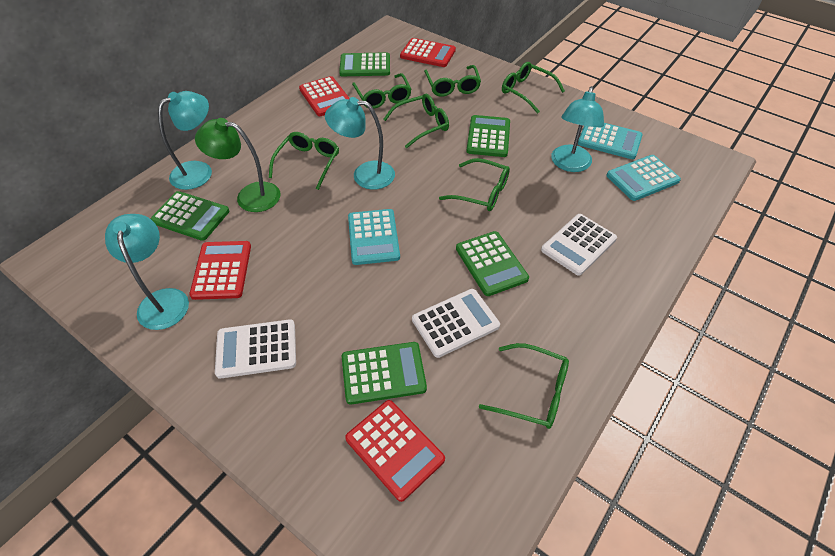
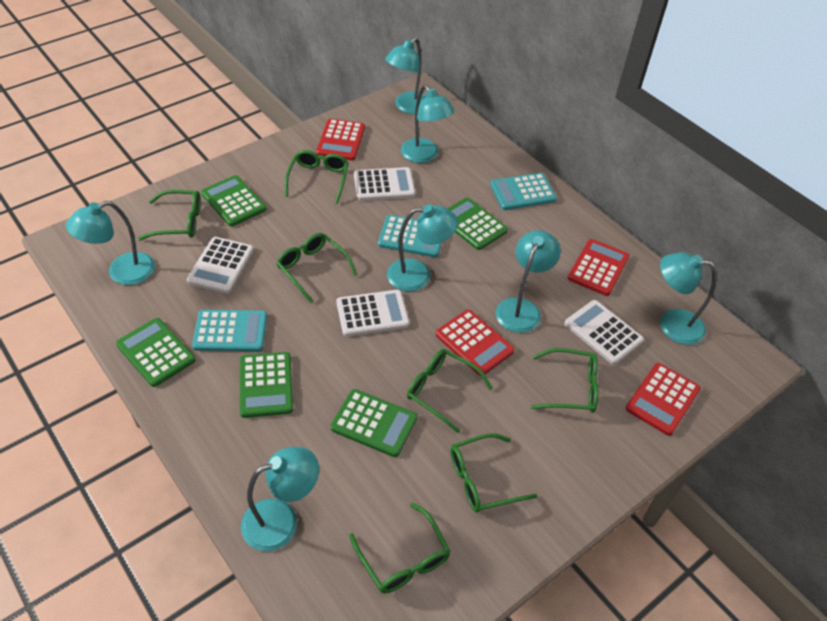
green lamp: 1 -> 0
turquoise lamp: 4 -> 7
white calculator: 3 -> 4

